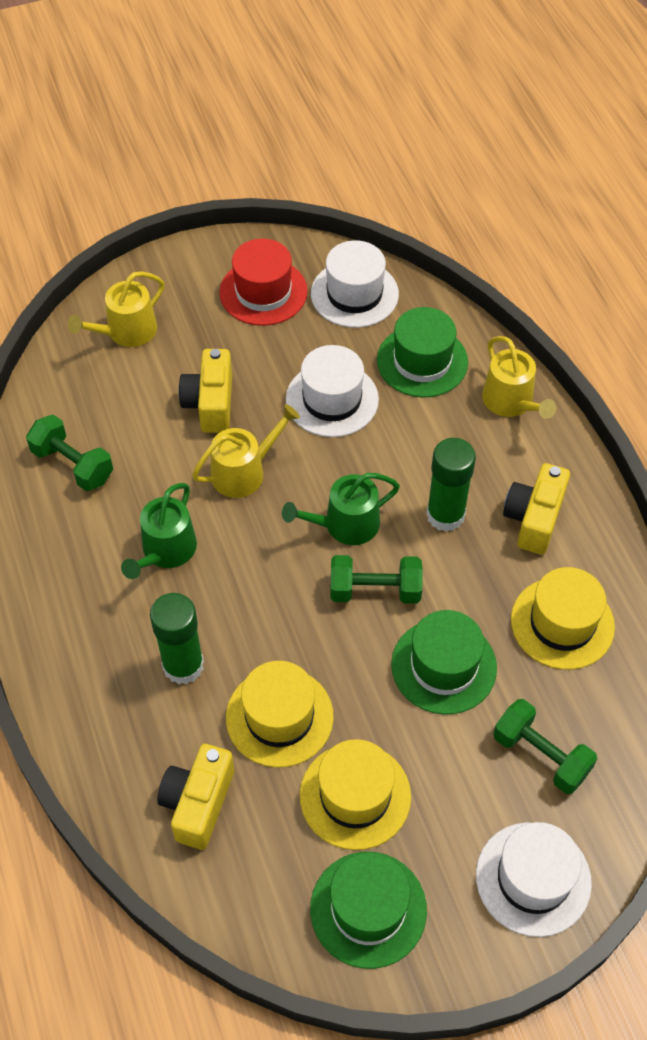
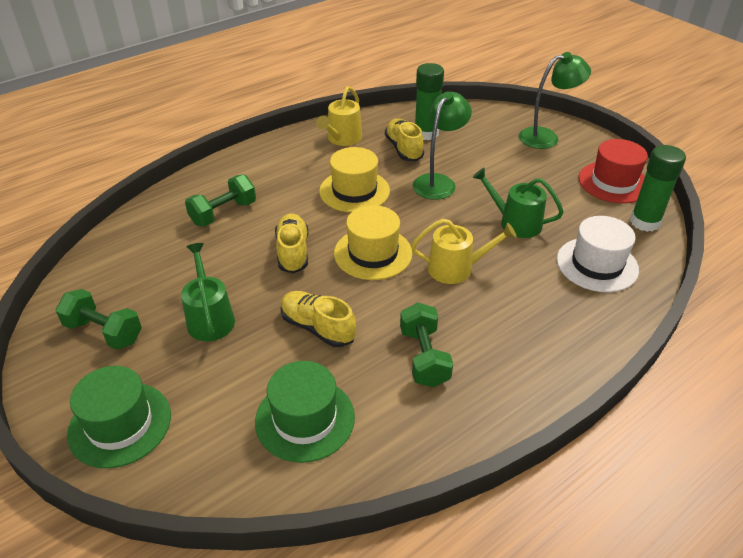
green hat: 3 -> 2
green lamp: 0 -> 2
white hat: 3 -> 1
yellow camera: 3 -> 0
yellow hat: 3 -> 2
yellow shoe: 0 -> 3
yellow watering can: 3 -> 2

